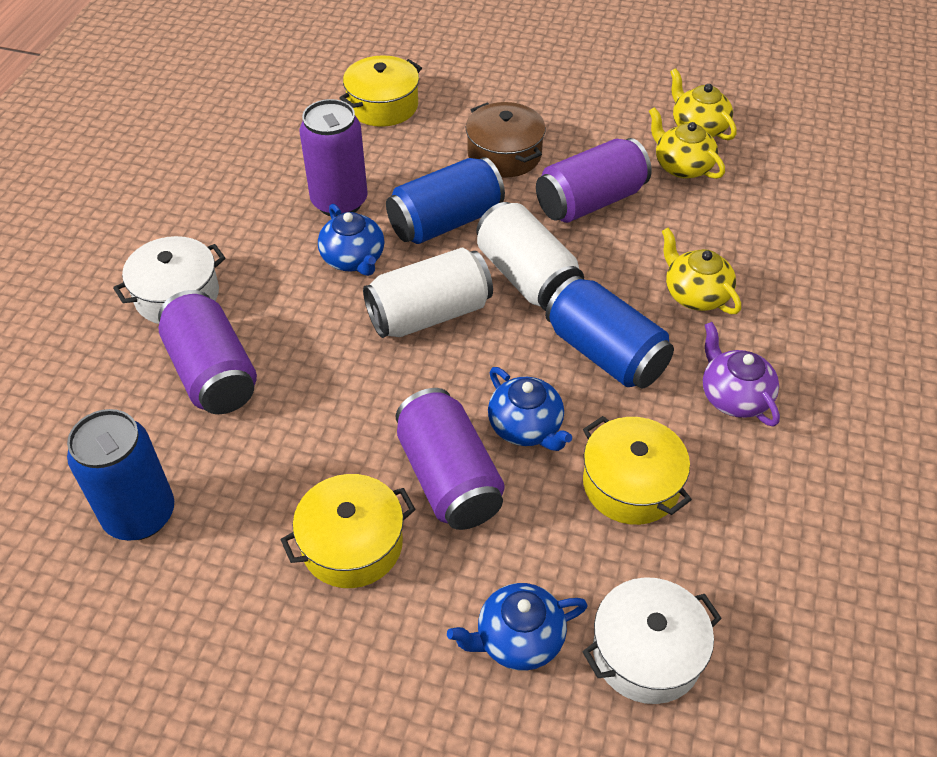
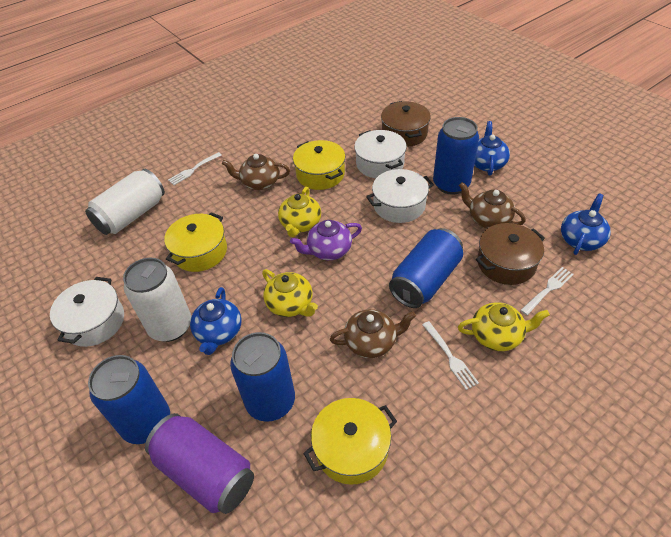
blue can: 3 -> 4
brown pot: 1 -> 2
brown teapot: 0 -> 3
purple can: 4 -> 1
white fork: 0 -> 3
white pot: 2 -> 3

